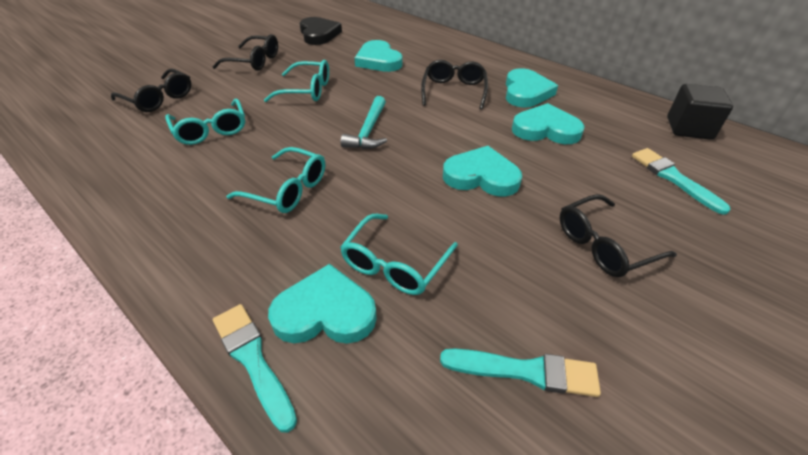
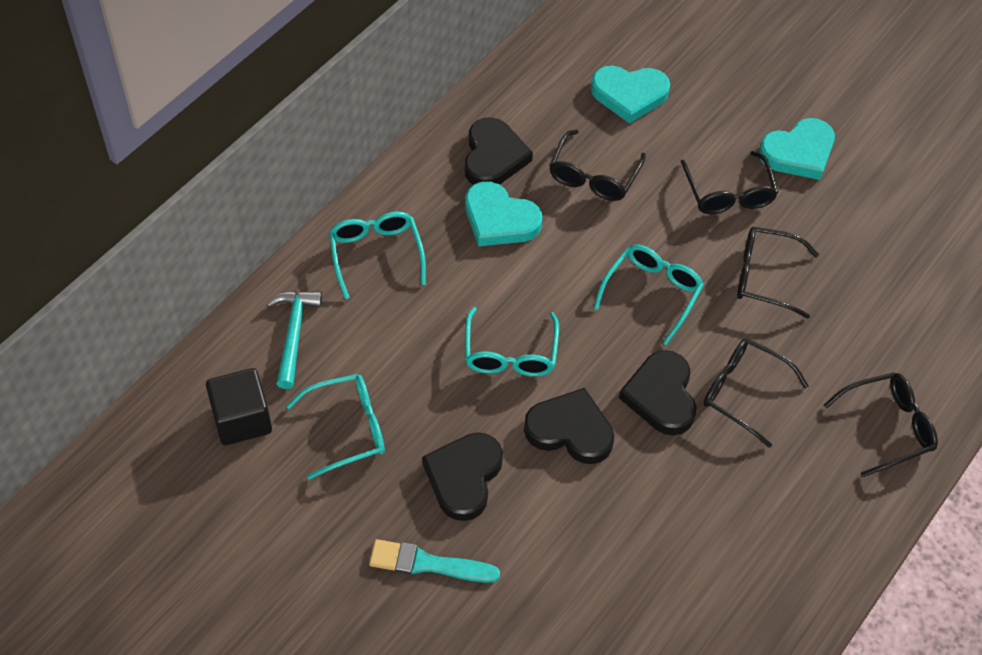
black glasses: 4 -> 5
black heart: 1 -> 4
turquoise brush: 3 -> 1
turquoise heart: 5 -> 3

